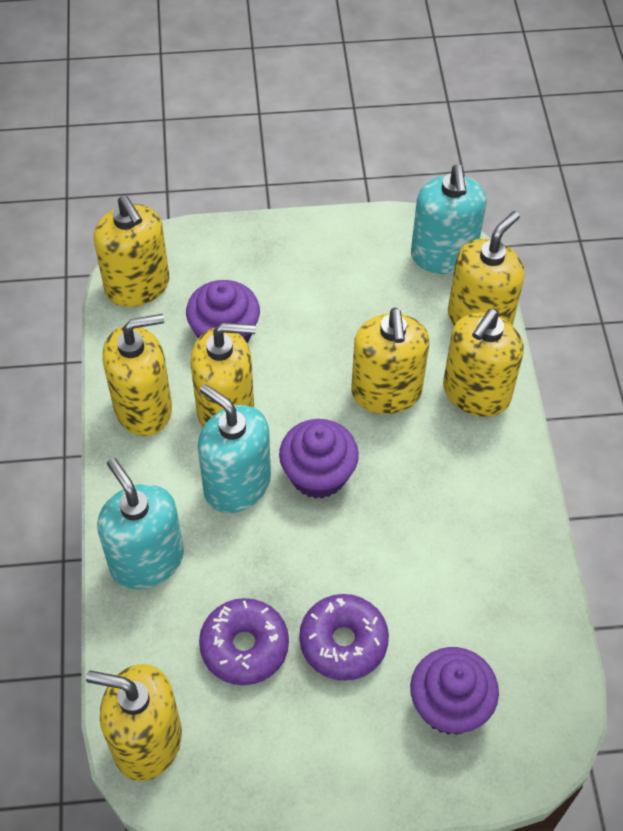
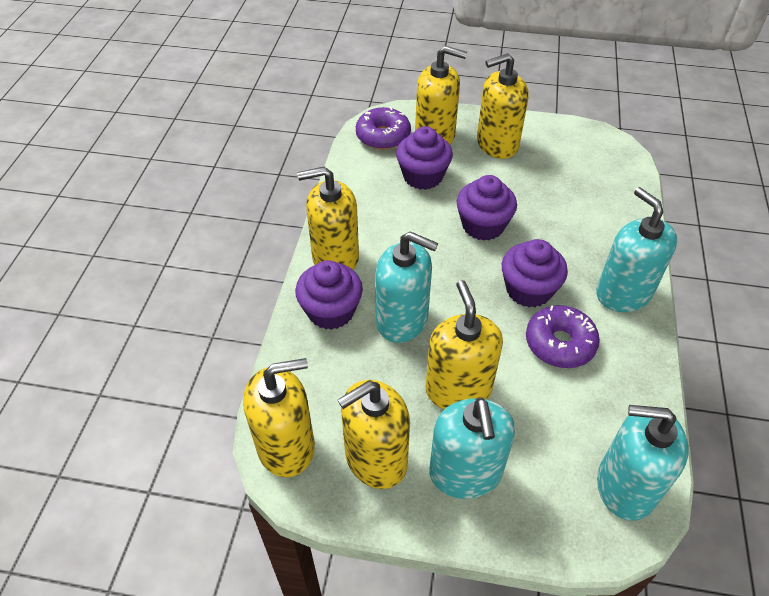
purple cupcake: 3 -> 4
turquoise soap dispenser: 3 -> 4
yellow soap dispenser: 7 -> 6

